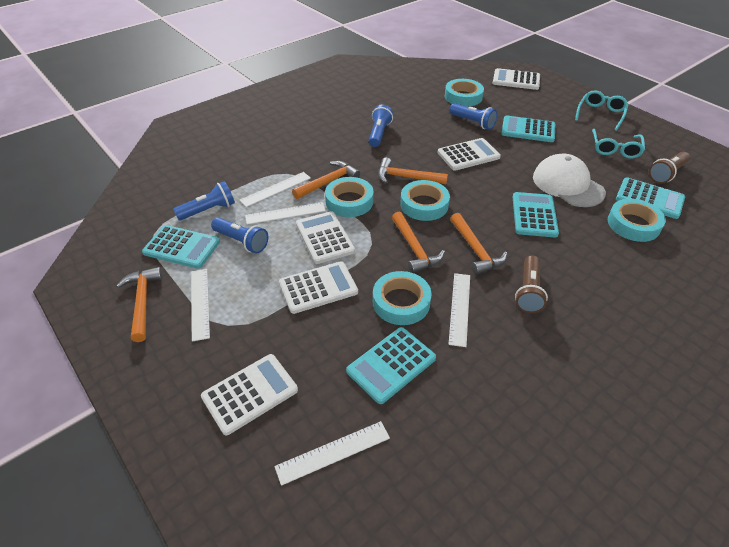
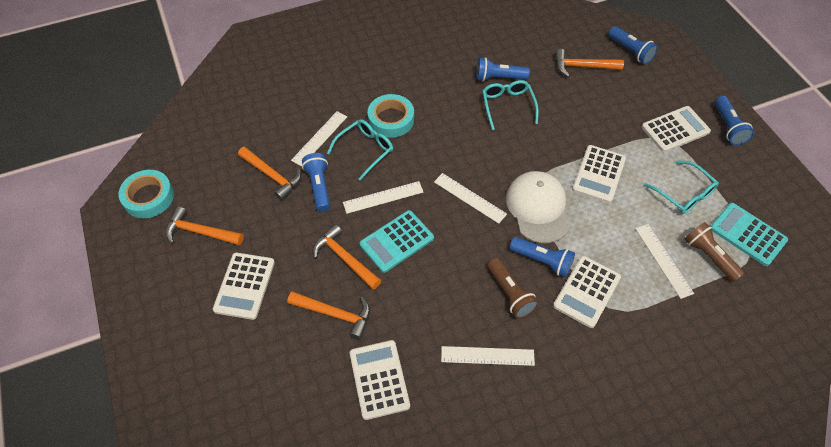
blue flashlight: 4 -> 5
turquoise calculator: 5 -> 2
turquoise glasses: 2 -> 3
turquoise tape: 5 -> 2

